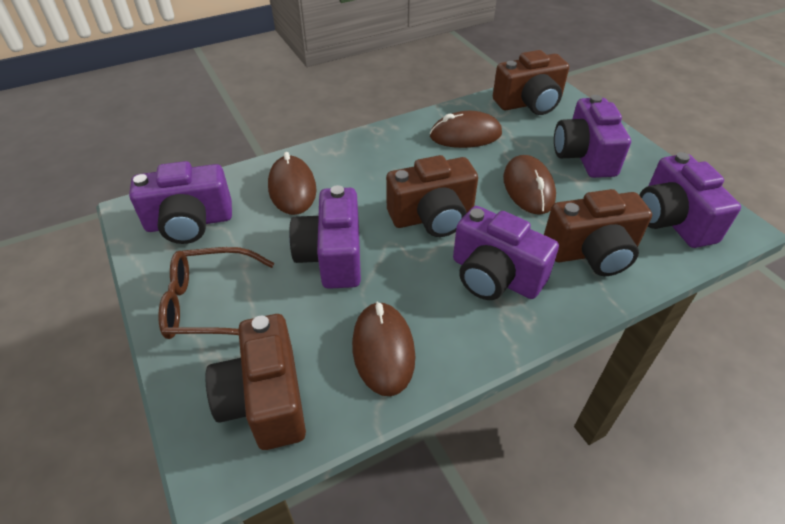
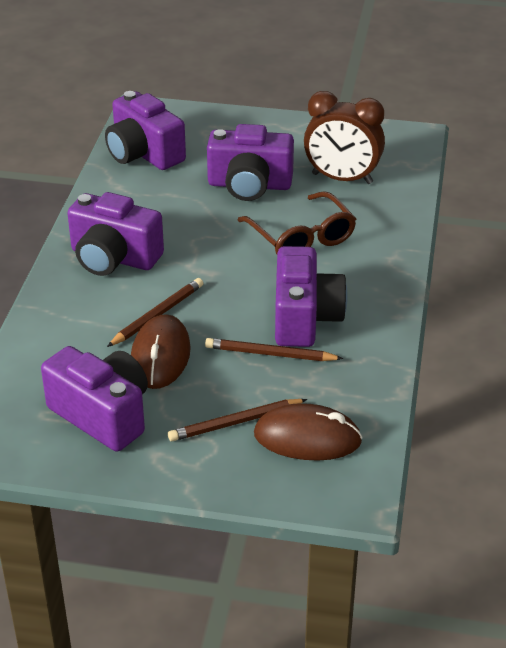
brown camera: 4 -> 0
brown clock: 0 -> 1
brown mouse: 4 -> 2
brown pencil: 0 -> 3

